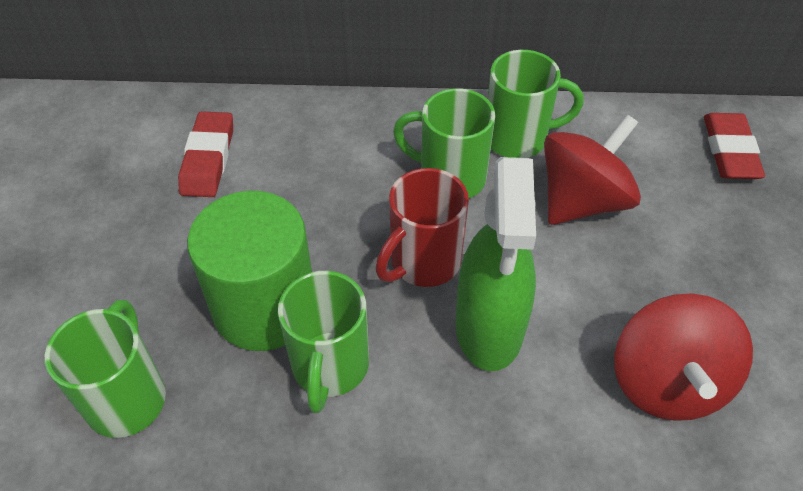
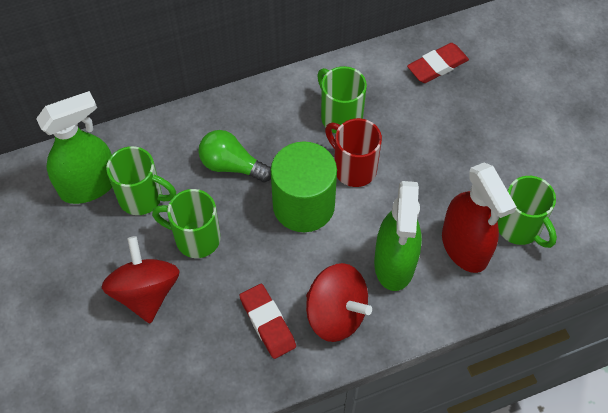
green light bulb: 0 -> 1
green spray bottle: 1 -> 2
red spray bottle: 0 -> 1

